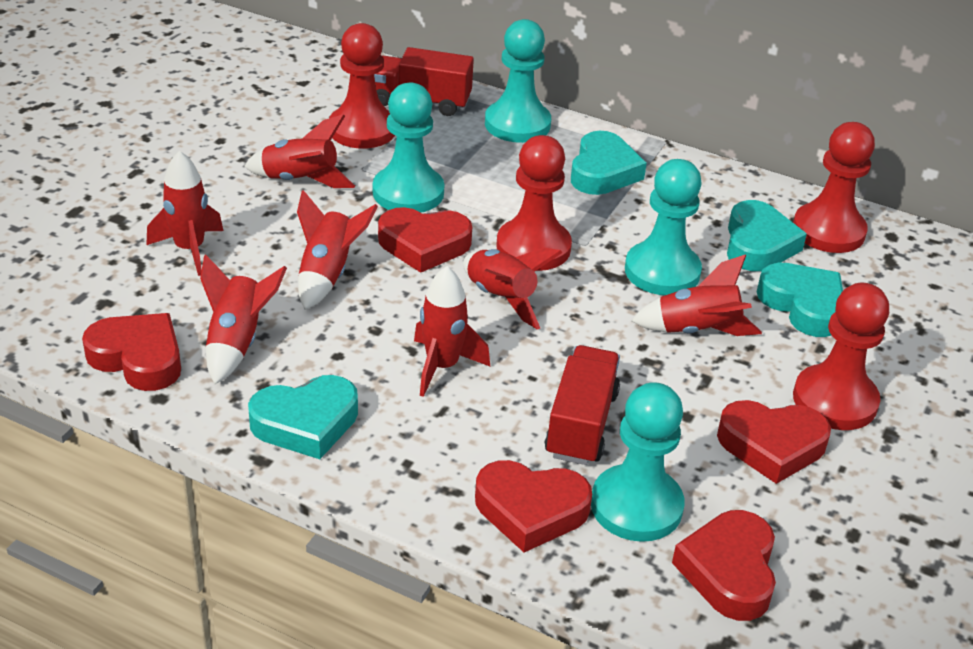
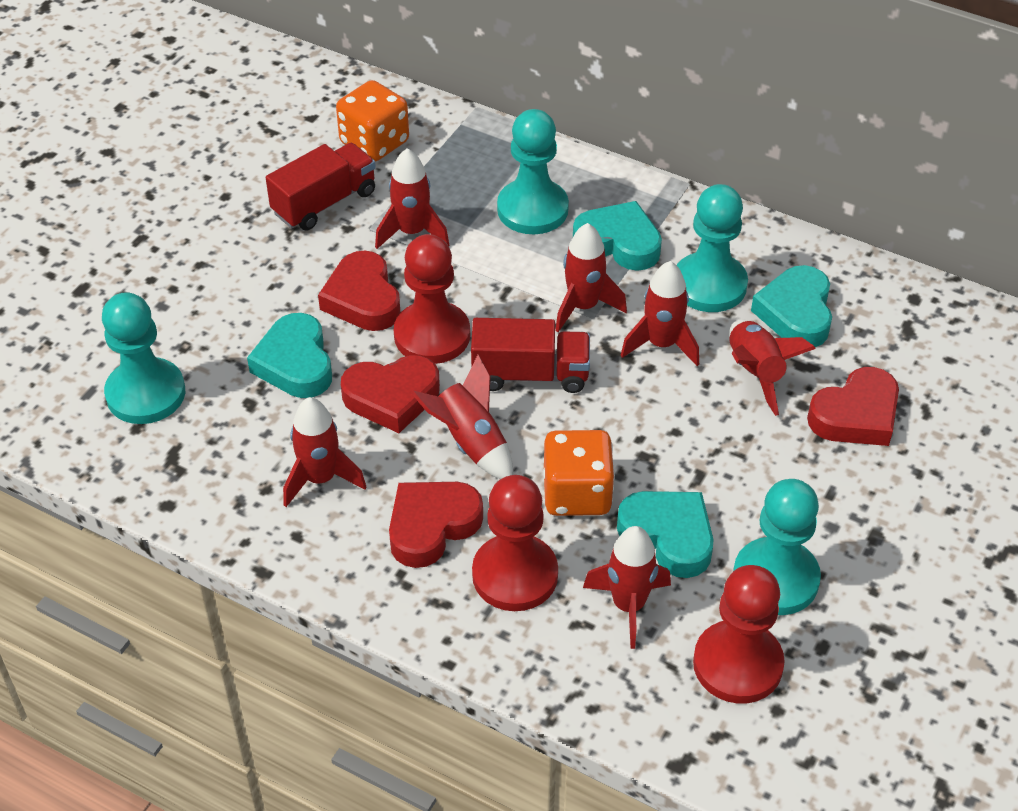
orange dice: 0 -> 2
red heart: 5 -> 4
red pawn: 4 -> 3

